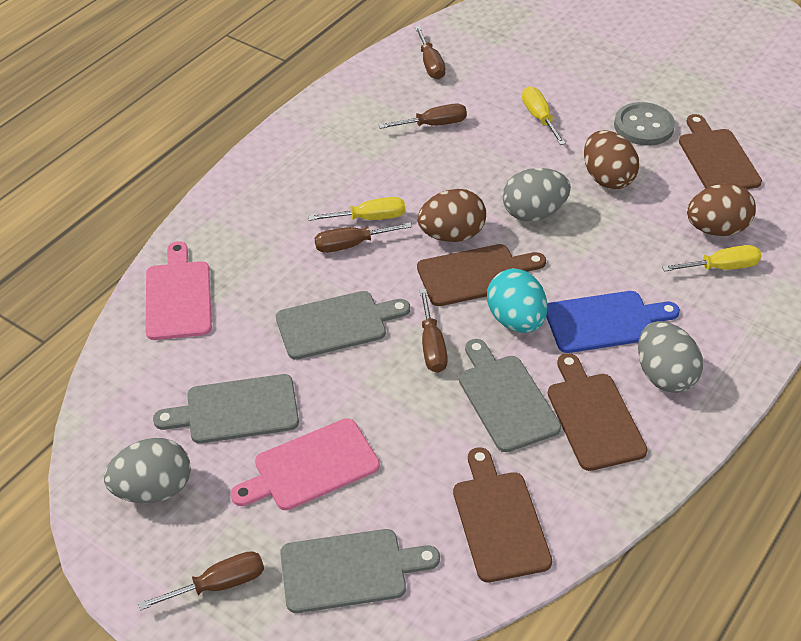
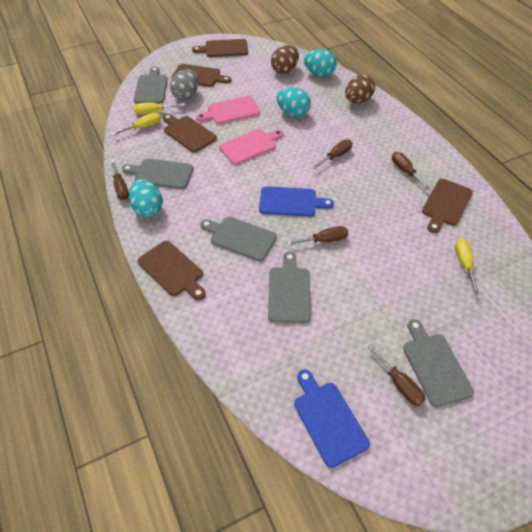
blue cutting board: 1 -> 2
brown cutting board: 4 -> 5
brown egg: 3 -> 2
grey button: 1 -> 0
grey cutting board: 4 -> 5
grey egg: 3 -> 1
turquoise egg: 1 -> 3

